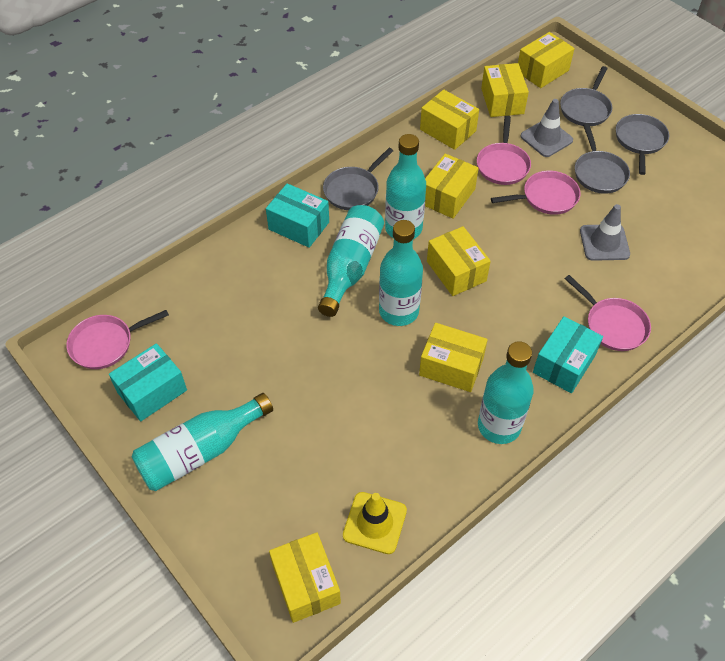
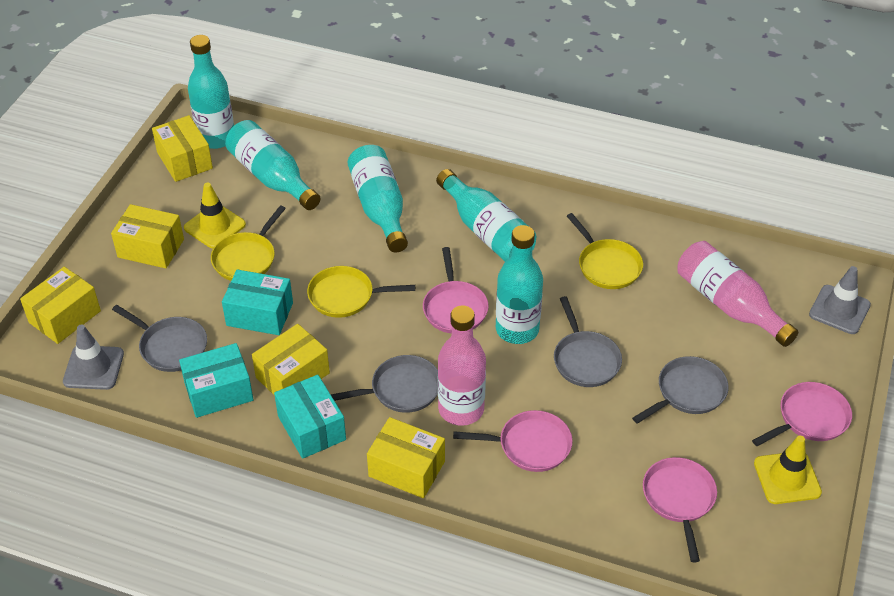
pink bottle: 0 -> 2
yellow box: 7 -> 5
yellow pan: 0 -> 3
yellow traffic cone: 1 -> 2

